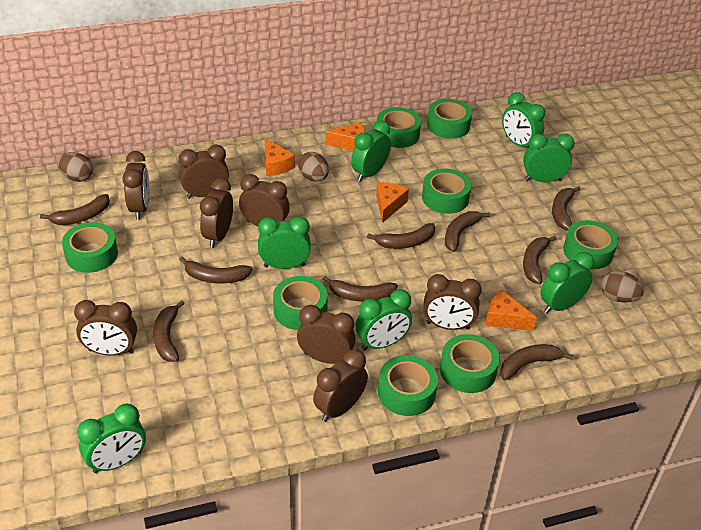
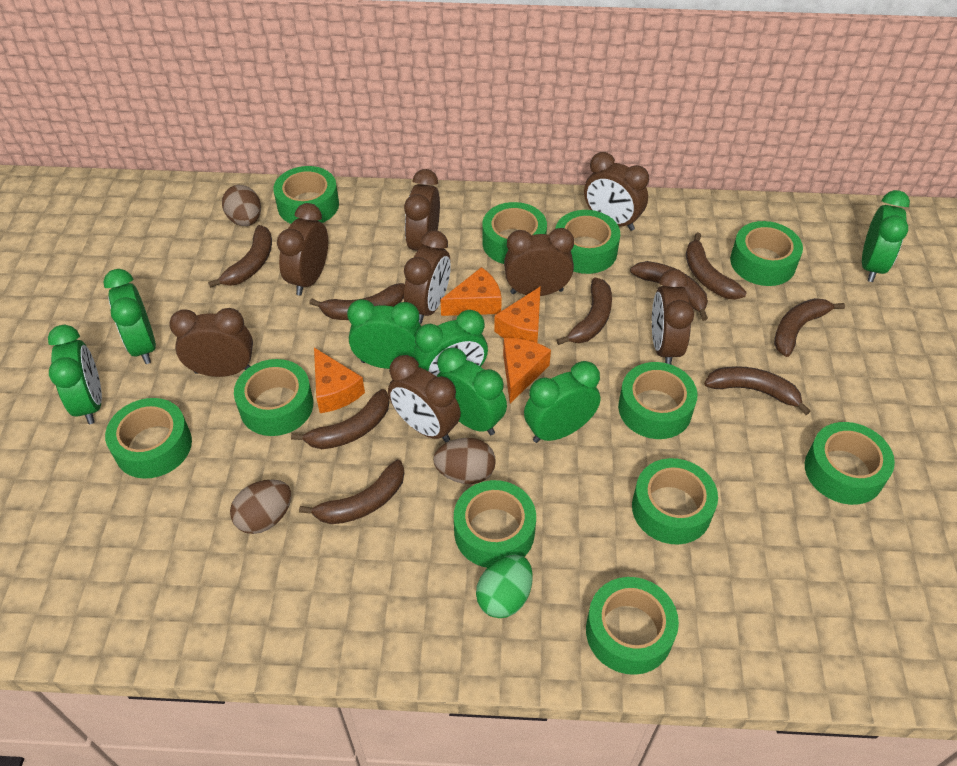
green egg: 0 -> 1
green tape: 8 -> 11

